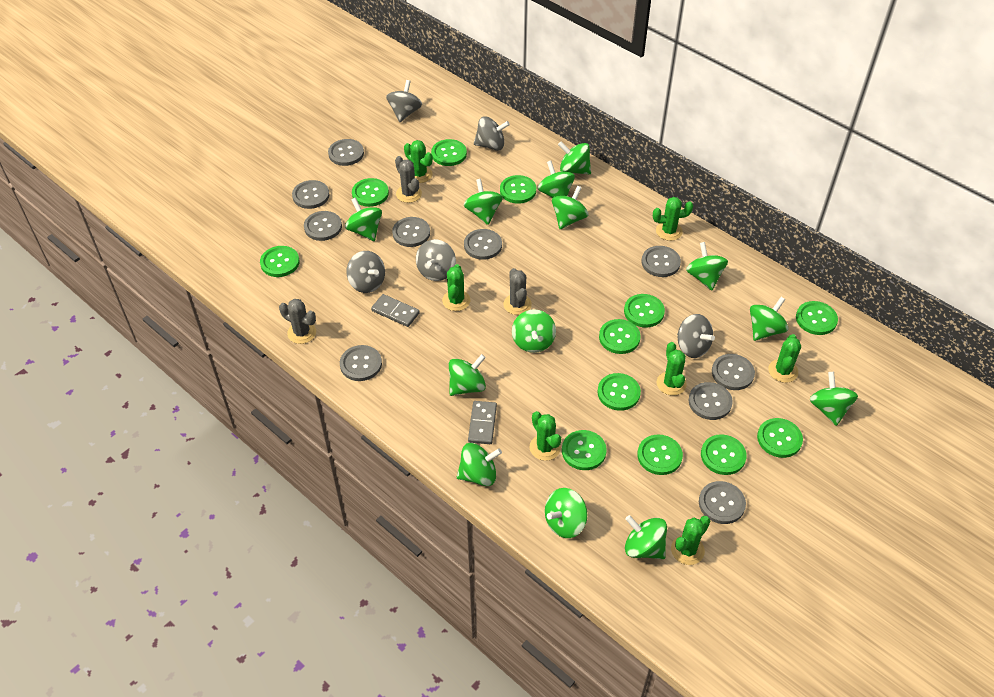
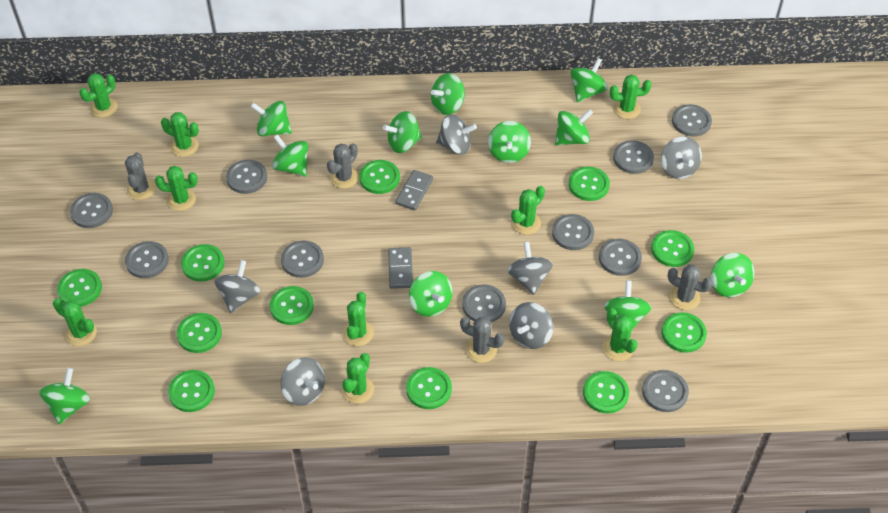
green button: 12 -> 11
green cactus: 7 -> 9
green spinning top: 13 -> 11
grey cactus: 3 -> 4
grey spinning top: 5 -> 6

